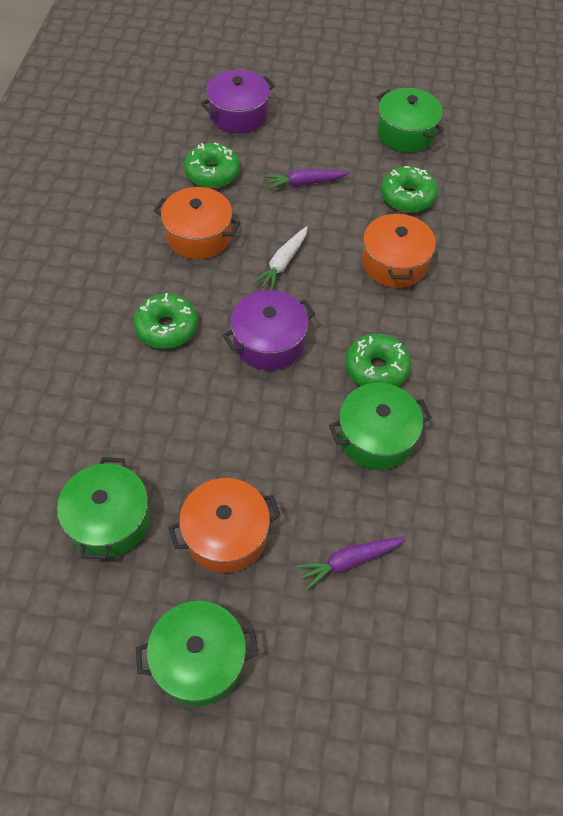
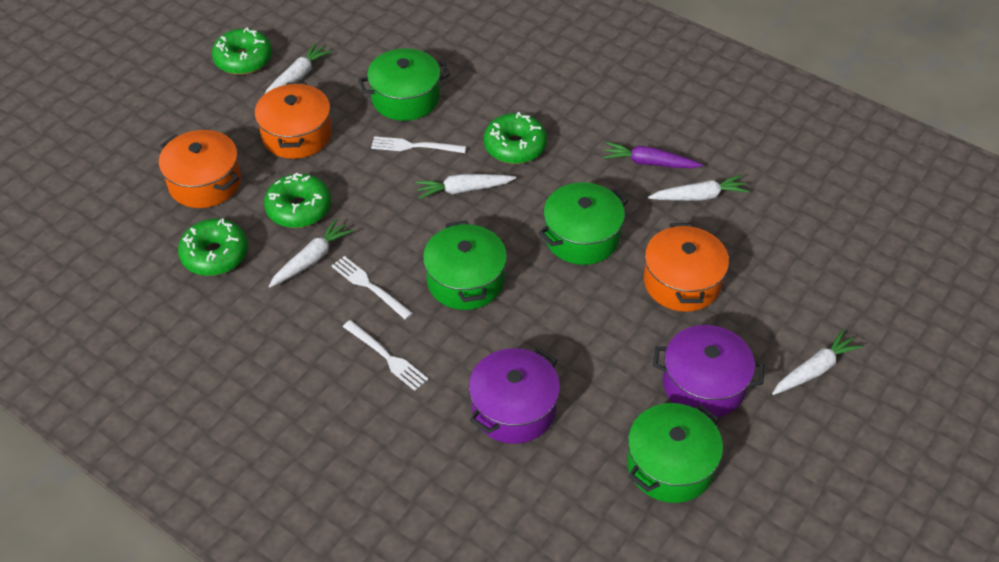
purple carrot: 2 -> 1
white carrot: 1 -> 5
white fork: 0 -> 3

